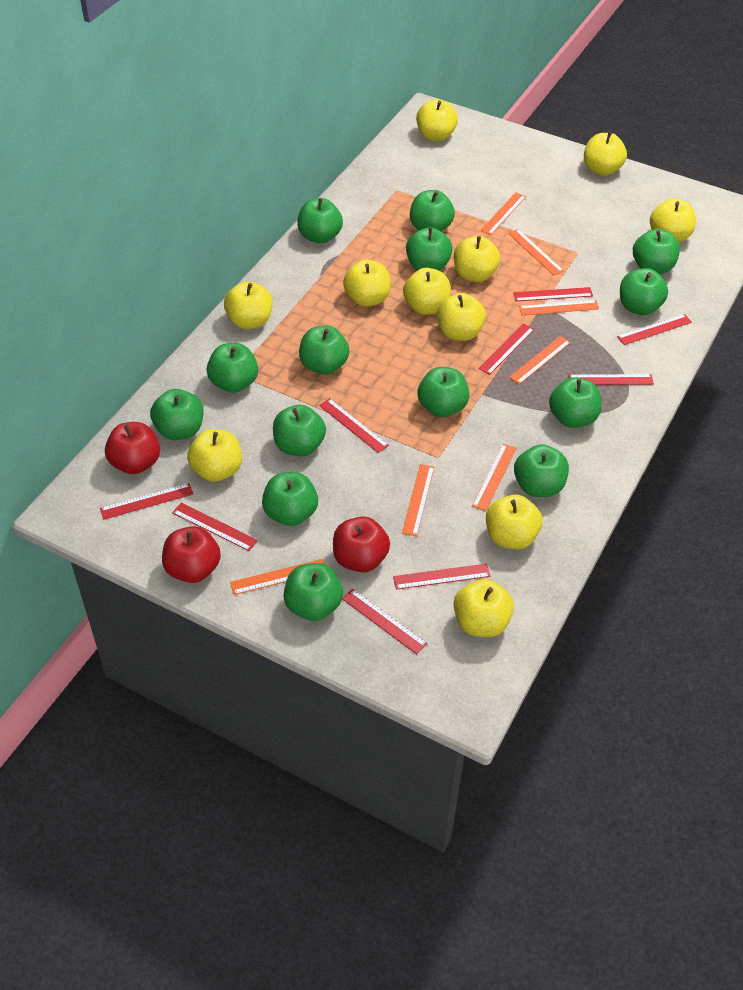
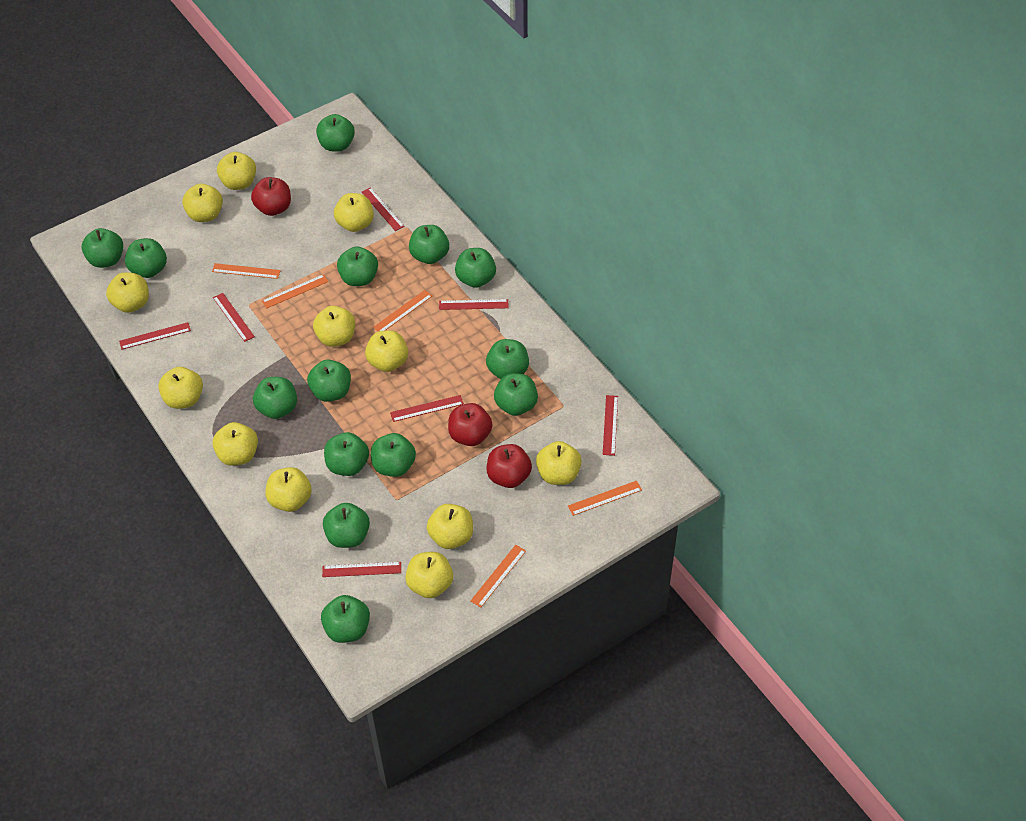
orange ruler: 7 -> 5
red ruler: 9 -> 7
yellow apple: 11 -> 12

